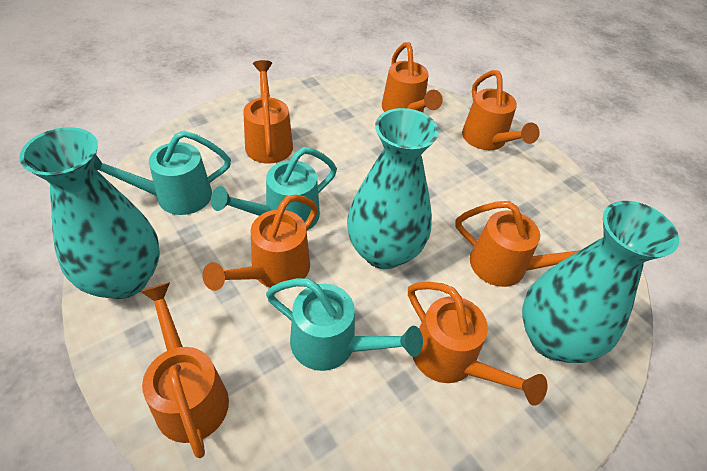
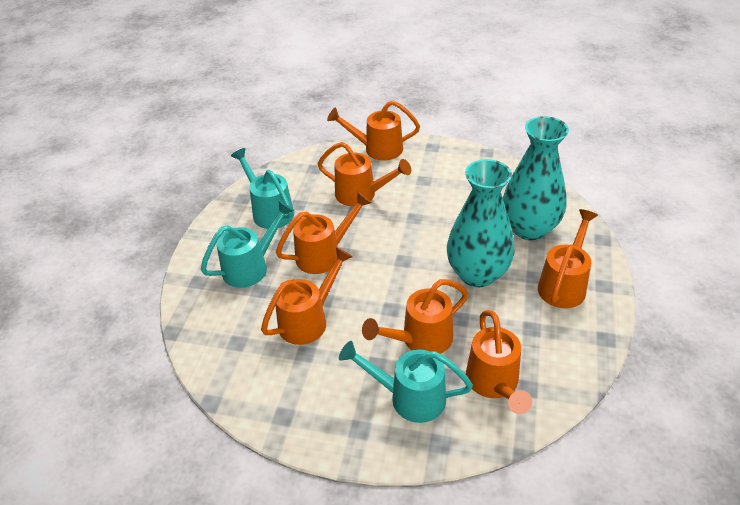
turquoise vase: 3 -> 2

